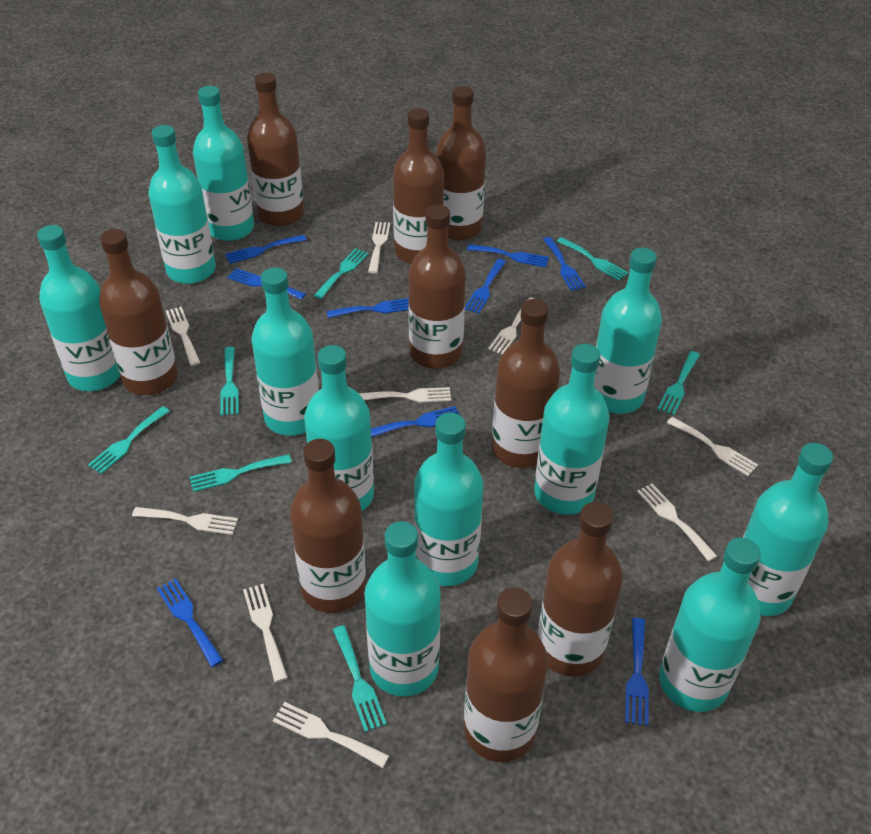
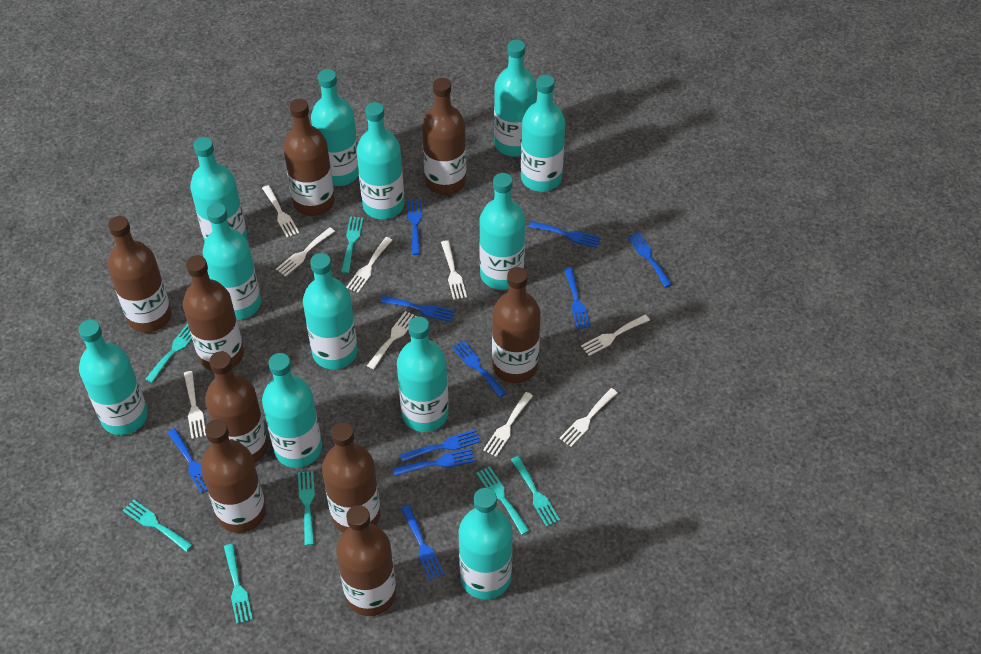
blue fork: 9 -> 10
turquoise bottle: 11 -> 12

